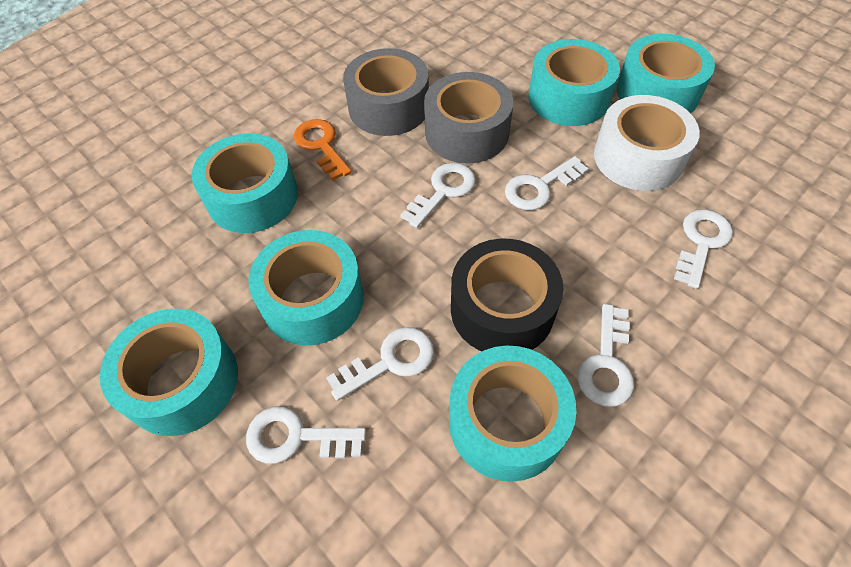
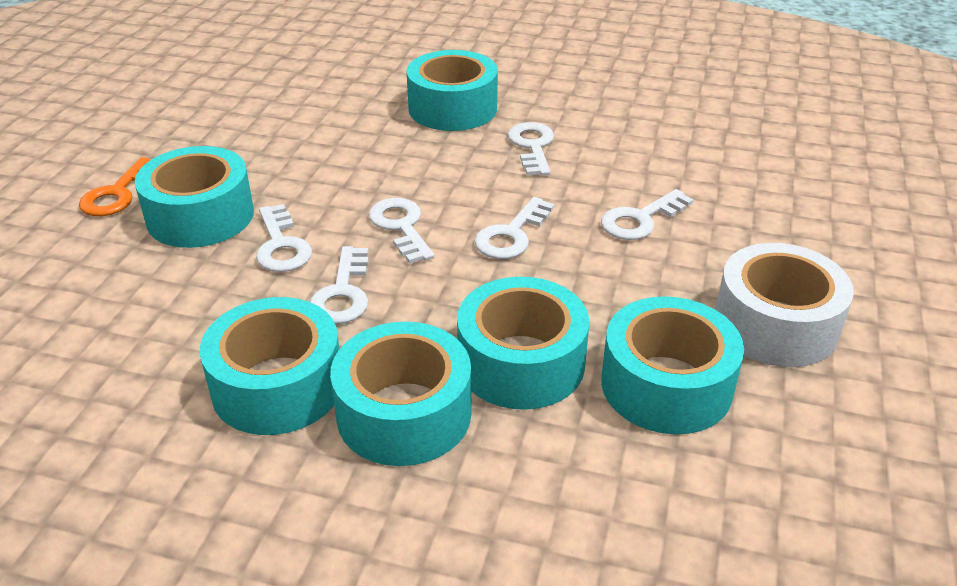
black tape: 1 -> 0
grey tape: 2 -> 0

